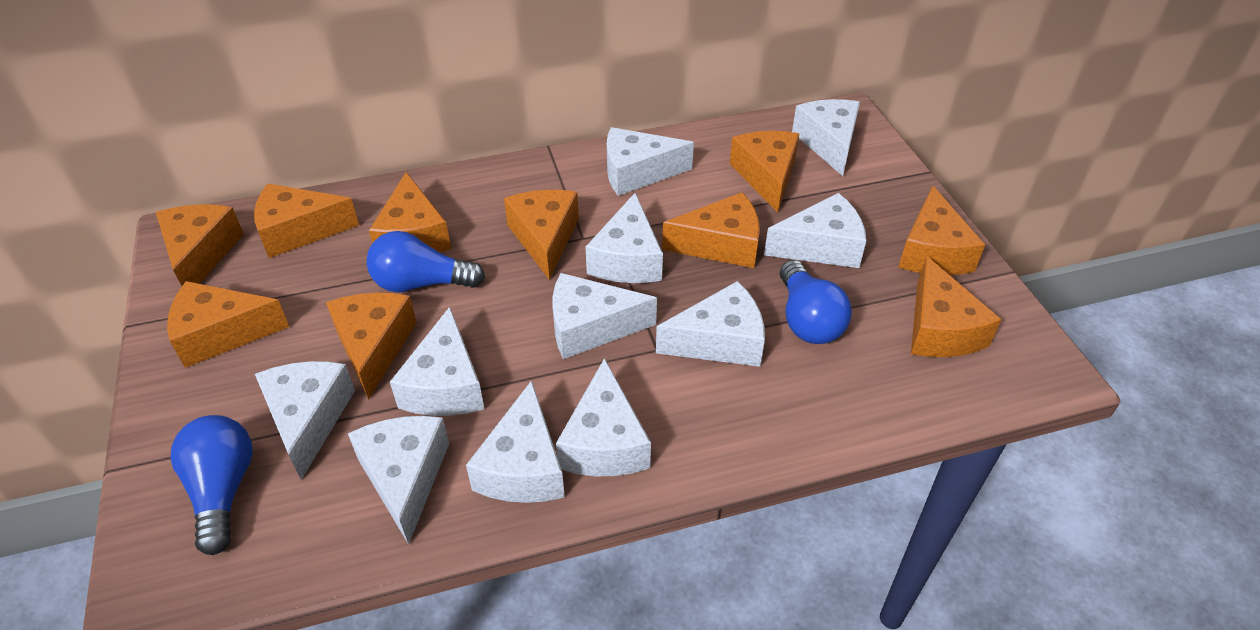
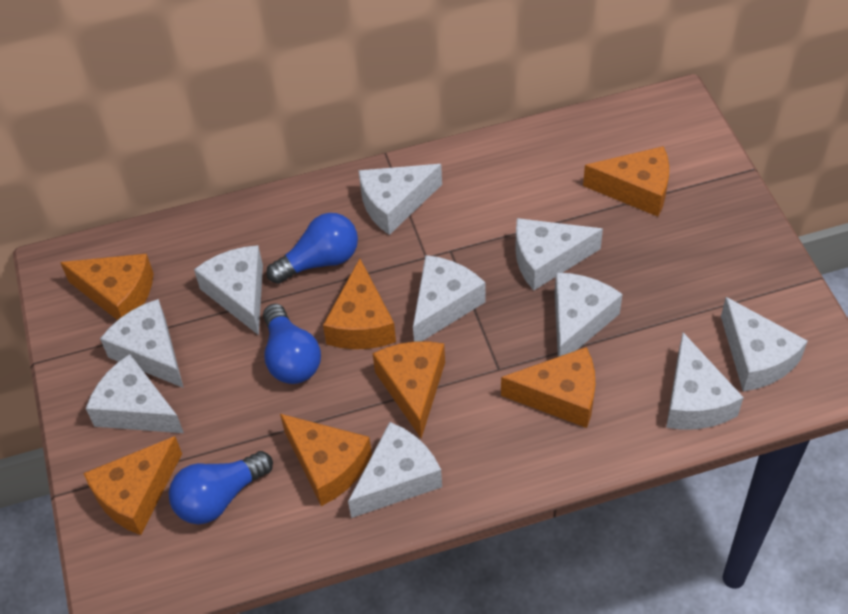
orange cheese: 10 -> 7
white cheese: 11 -> 10

